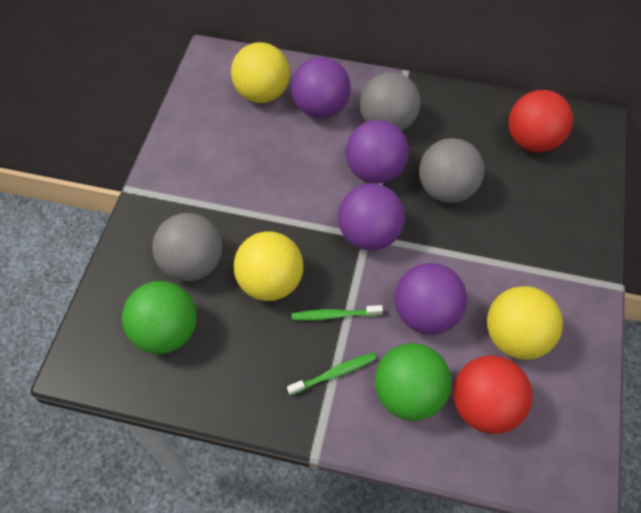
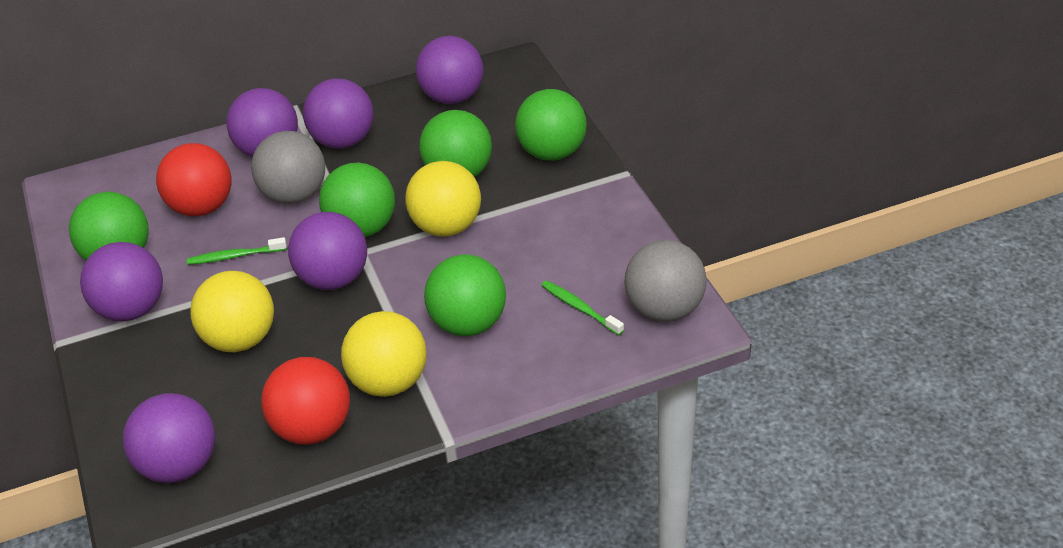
green ball: 2 -> 5
grey ball: 3 -> 2
purple ball: 4 -> 6

